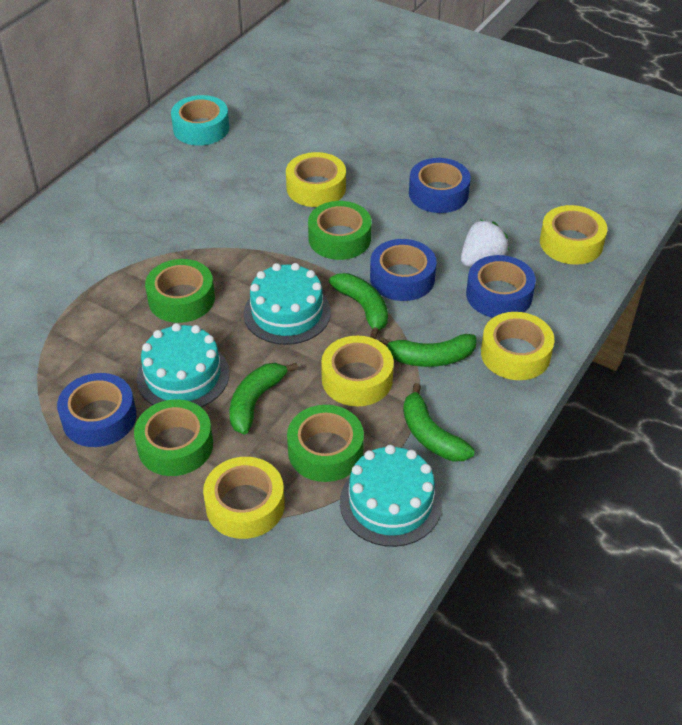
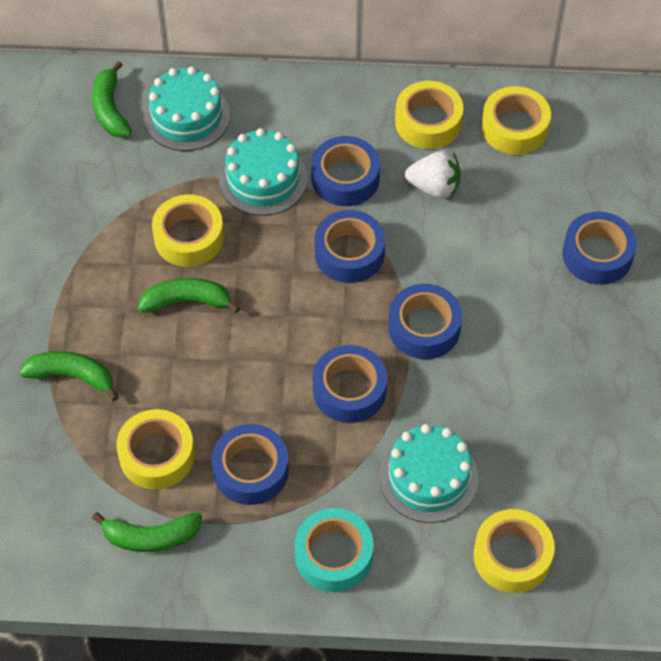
blue tape: 4 -> 6
green tape: 4 -> 0

